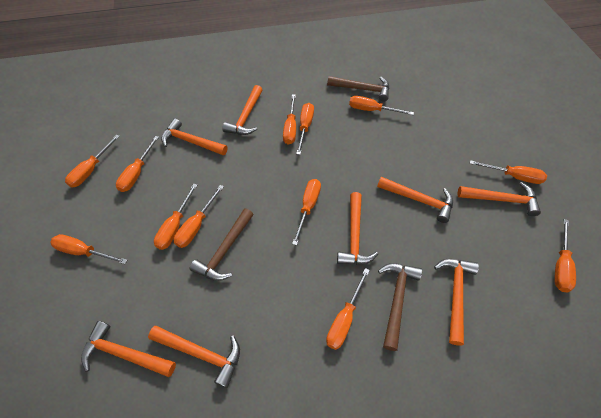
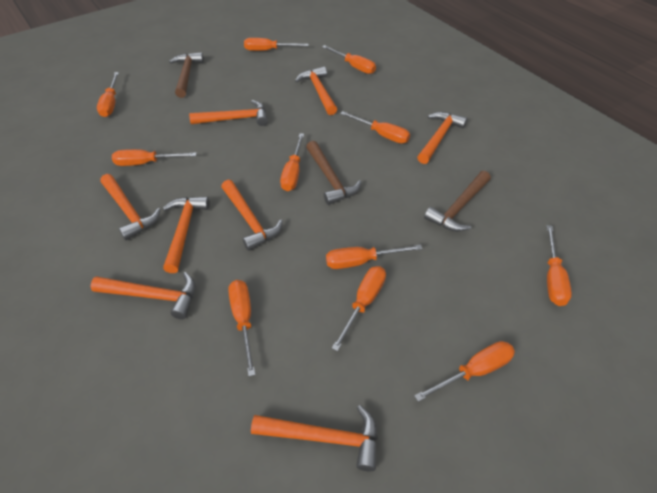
orange screwdriver: 12 -> 11

